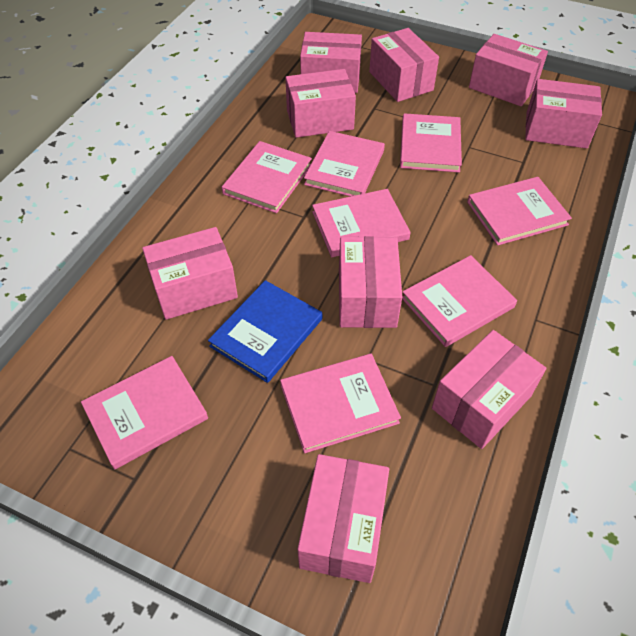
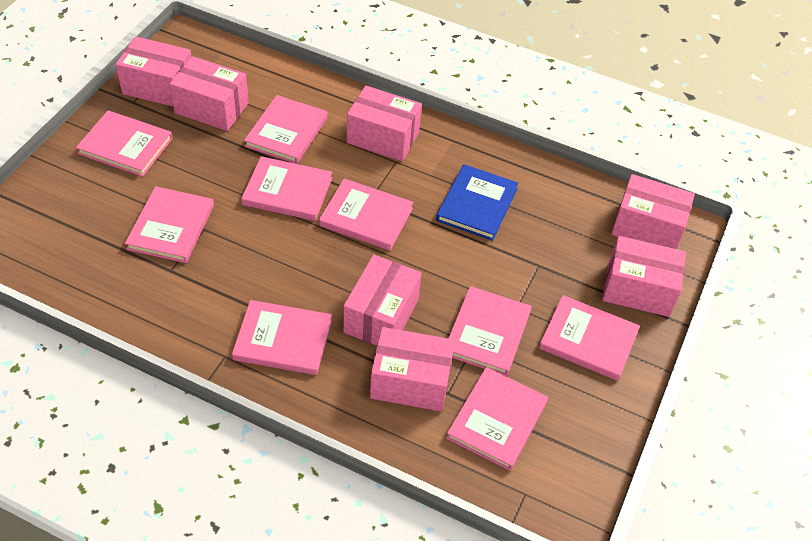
pink book: 8 -> 9
pink box: 9 -> 7

